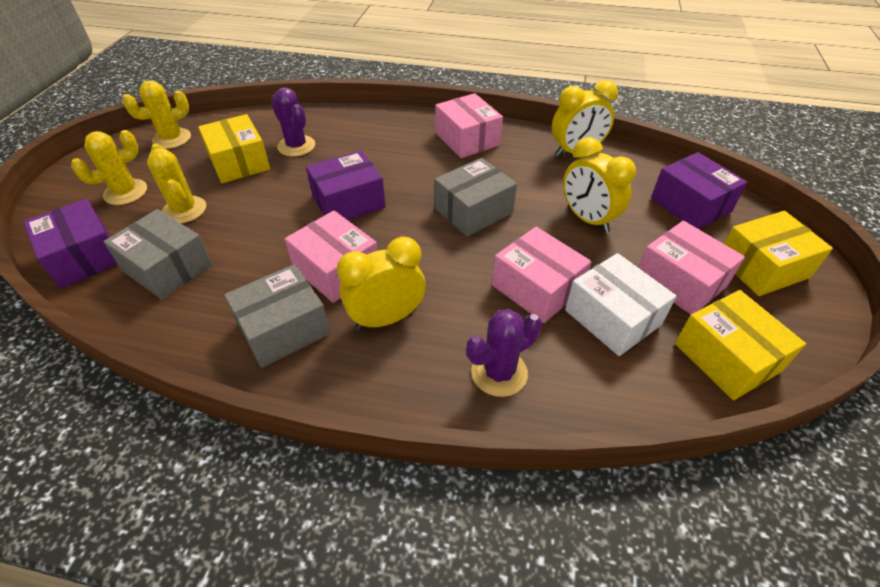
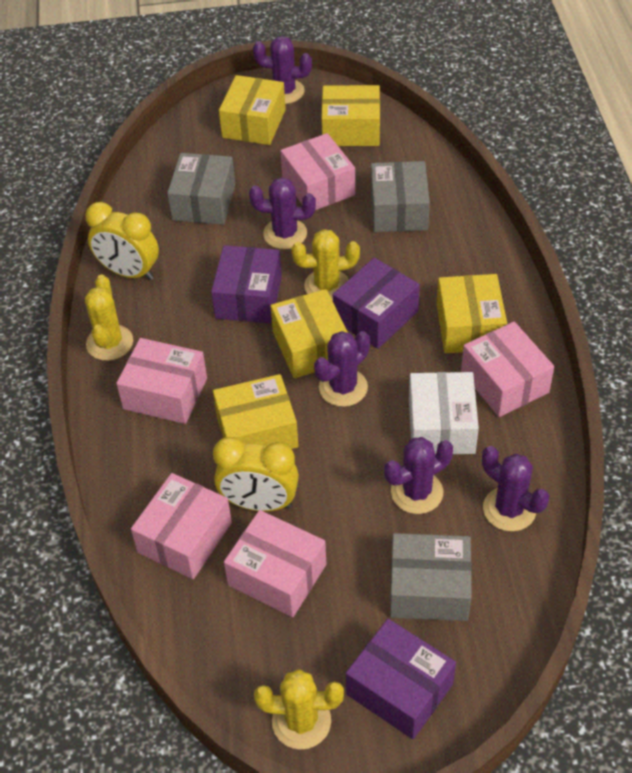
pink box: 4 -> 5
purple cactus: 2 -> 5
yellow box: 3 -> 5
yellow clock: 3 -> 2

